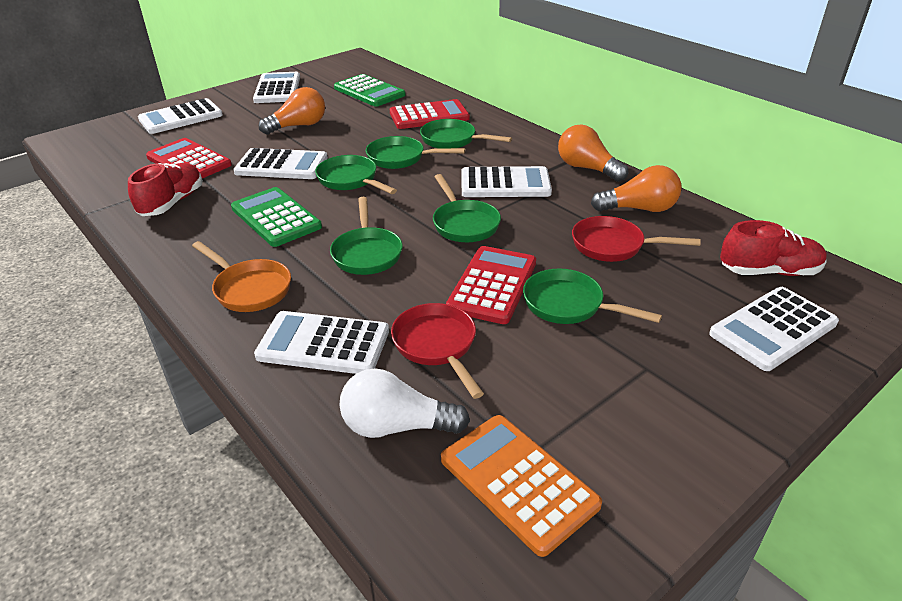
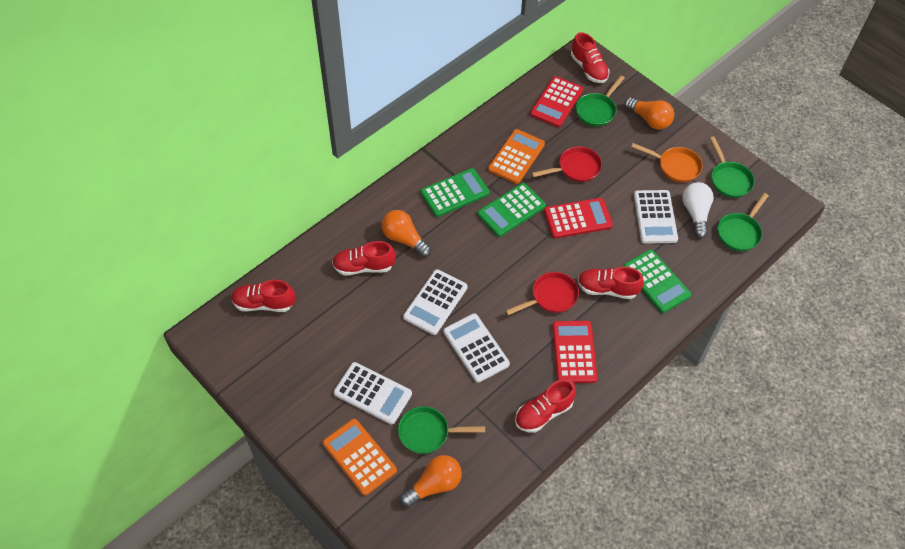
green calculator: 2 -> 3
green pan: 6 -> 4
orange calculator: 1 -> 2
red shoe: 2 -> 5
white calculator: 6 -> 4

